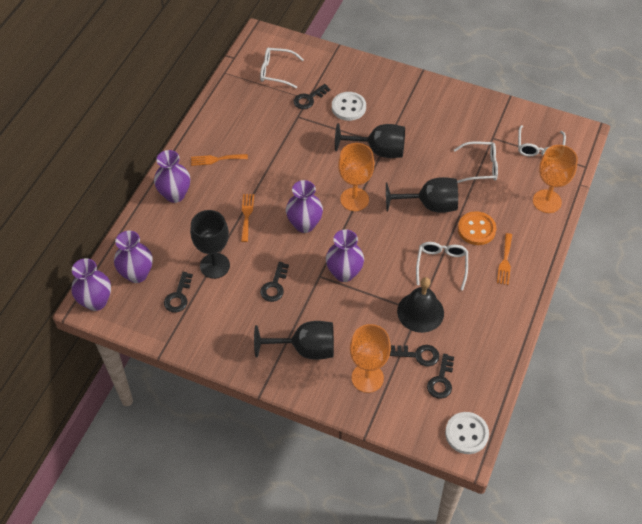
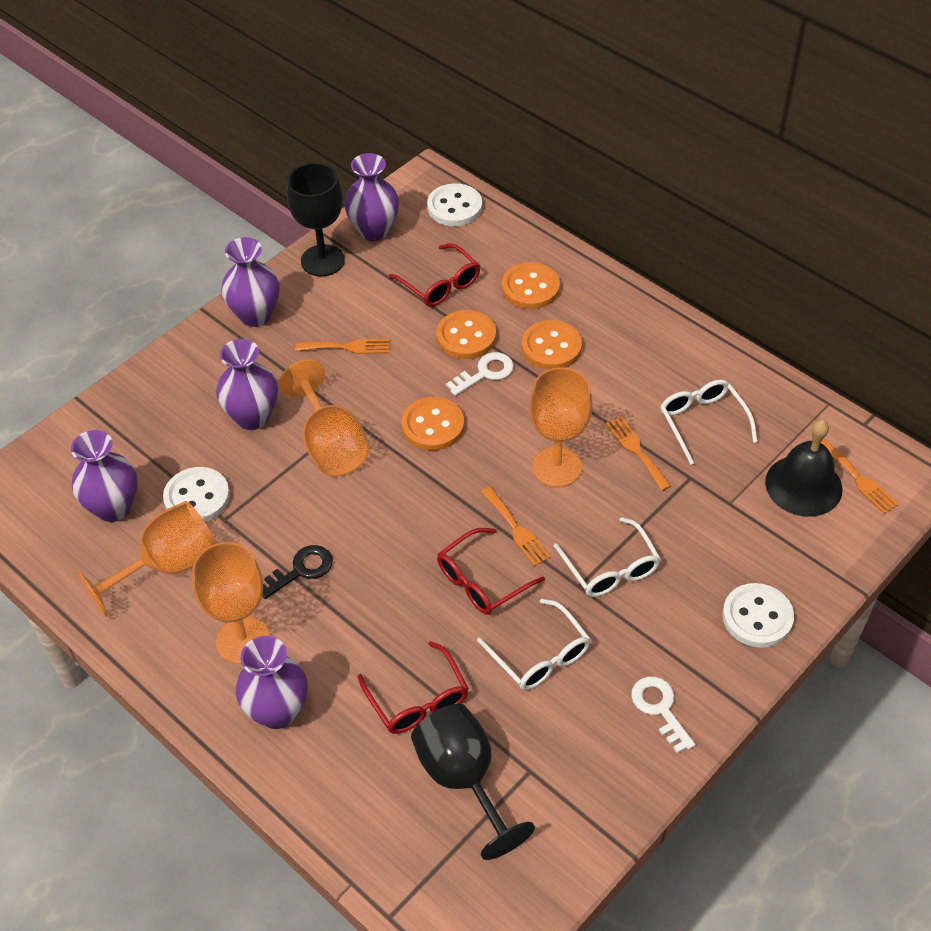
black goblet: 4 -> 2
black key: 5 -> 1
orange button: 1 -> 4
orange fork: 3 -> 4
orange goblet: 3 -> 4
red glasses: 0 -> 3
white button: 2 -> 3
white glasses: 4 -> 3
white key: 0 -> 2

